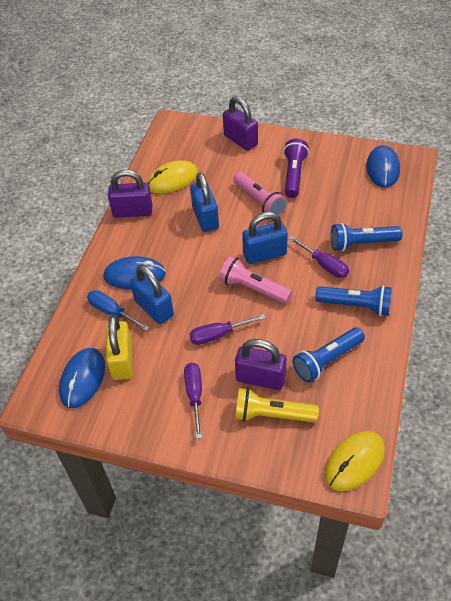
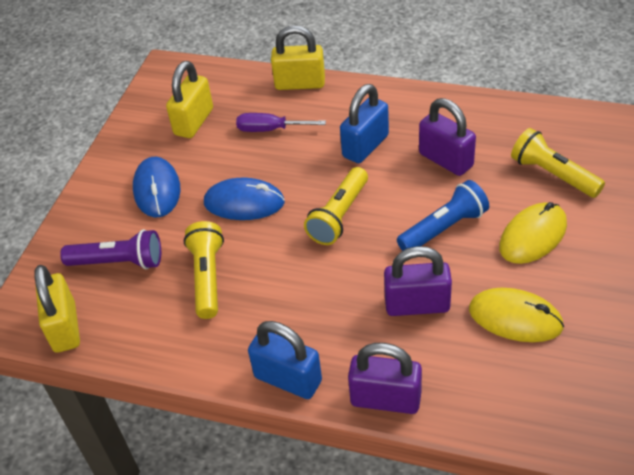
blue flashlight: 3 -> 1
blue mouse: 3 -> 2
blue padlock: 3 -> 2
blue screwdriver: 1 -> 0
pink flashlight: 2 -> 0
purple screwdriver: 3 -> 1
yellow flashlight: 1 -> 3
yellow padlock: 1 -> 3

